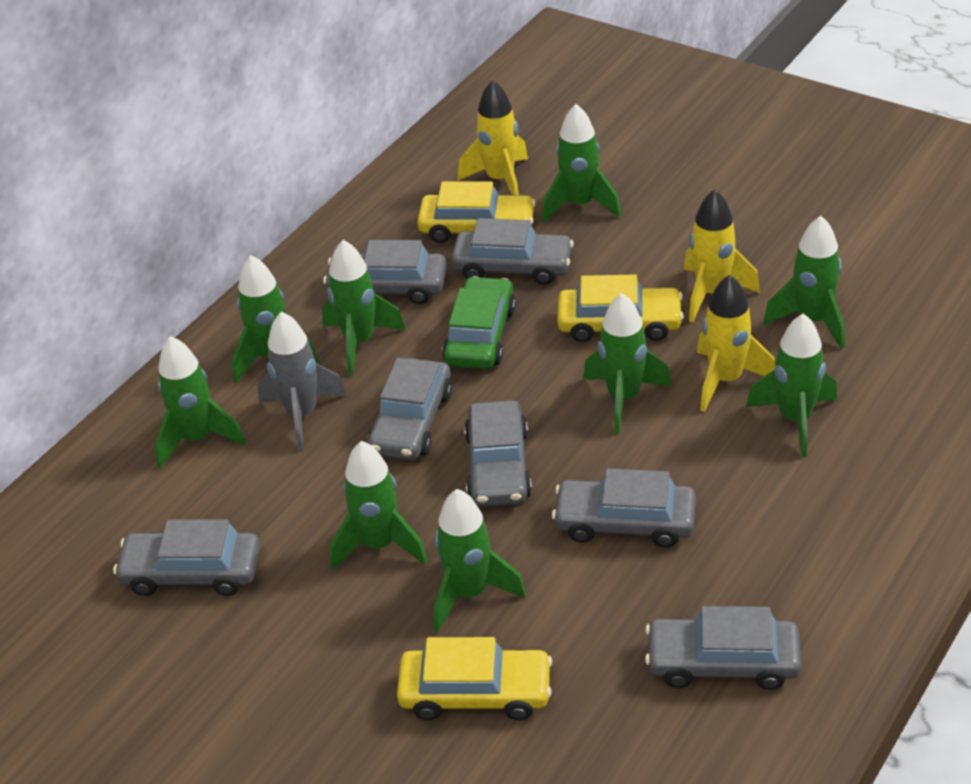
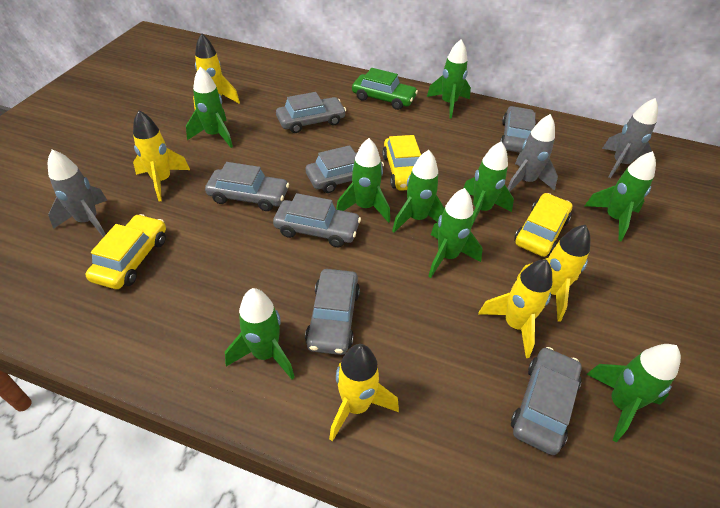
grey rocket: 1 -> 3
yellow rocket: 3 -> 5

